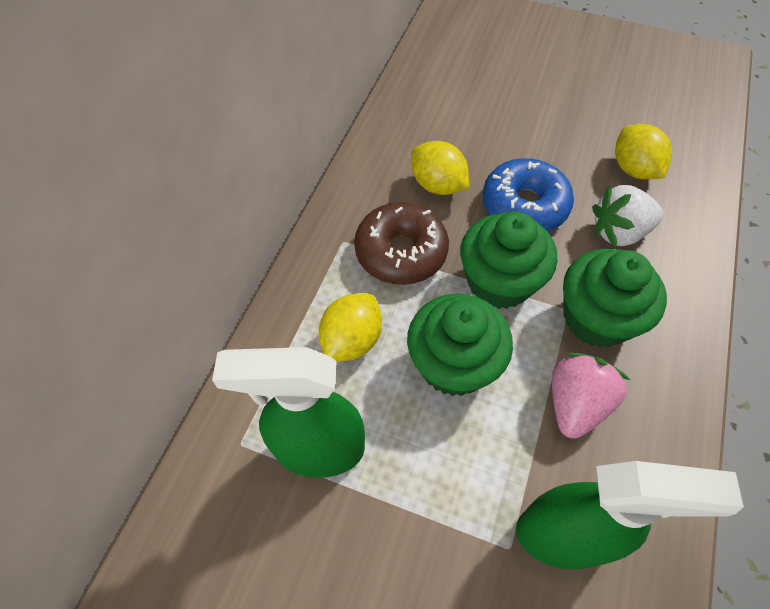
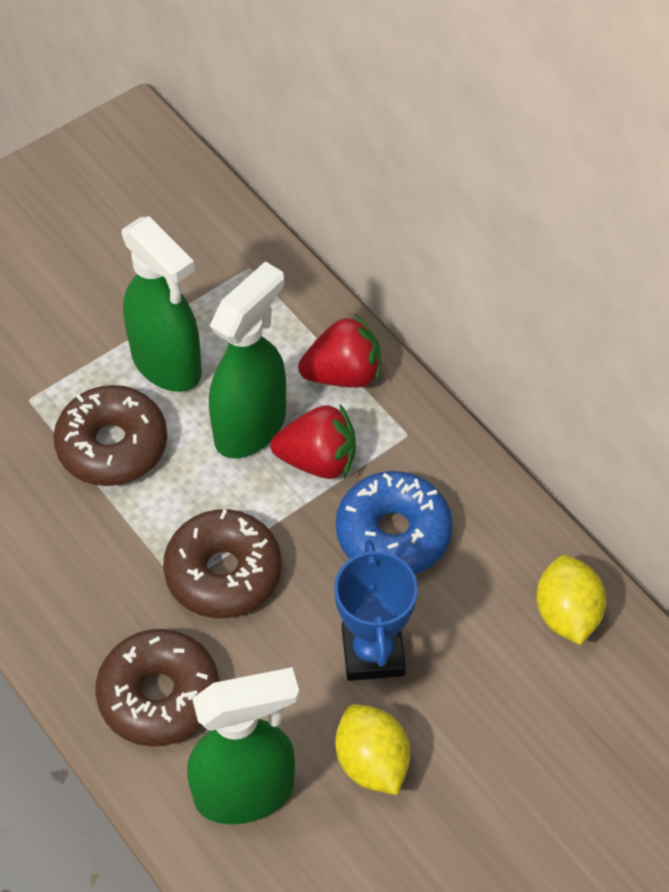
blue trophy: 0 -> 1
brown donut: 1 -> 3
green cupcake: 3 -> 0
green spray bottle: 2 -> 3
pink strawberry: 1 -> 0
red strawberry: 0 -> 2
white strawberry: 1 -> 0
yellow lemon: 3 -> 2

